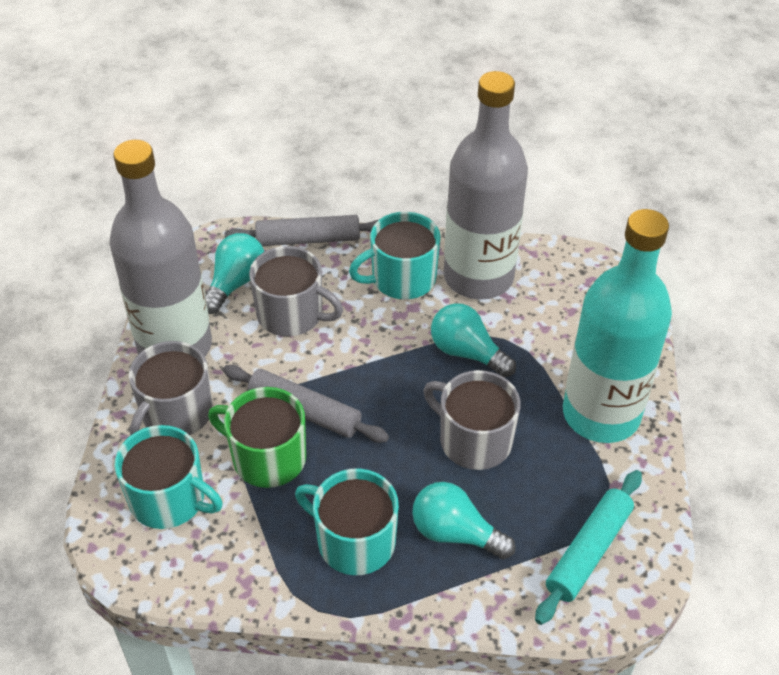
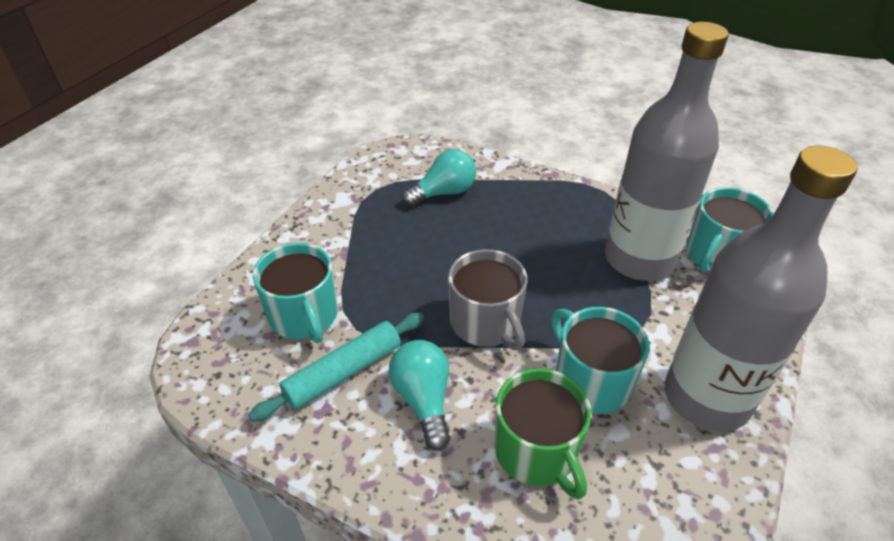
grey mug: 3 -> 1
grey rolling pin: 2 -> 0
turquoise bottle: 1 -> 0
turquoise light bulb: 3 -> 2

